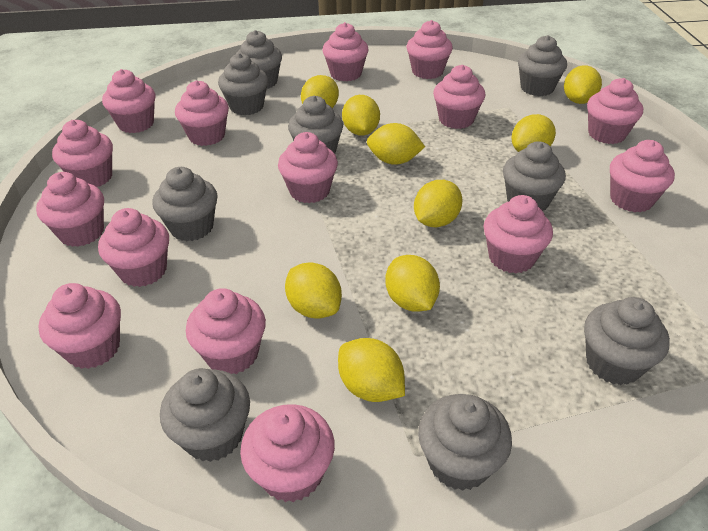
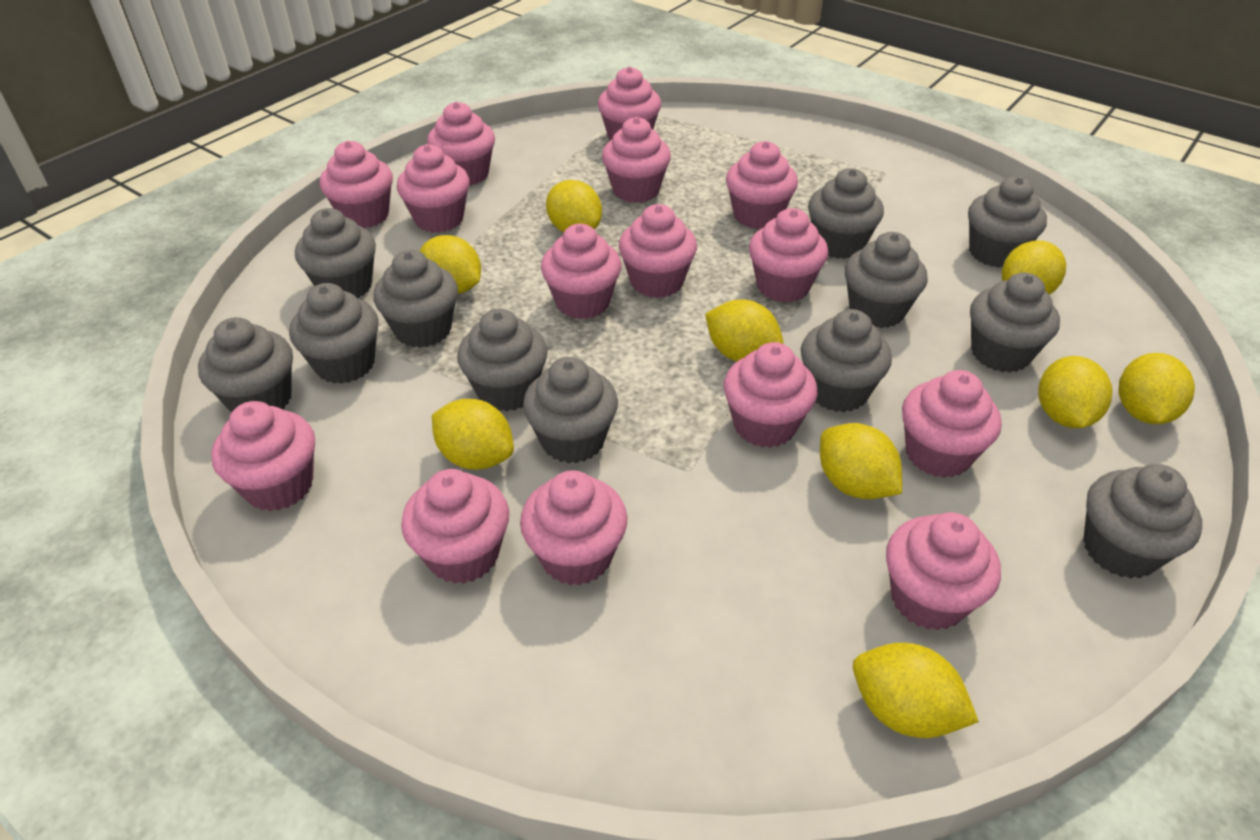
grey cupcake: 9 -> 12

